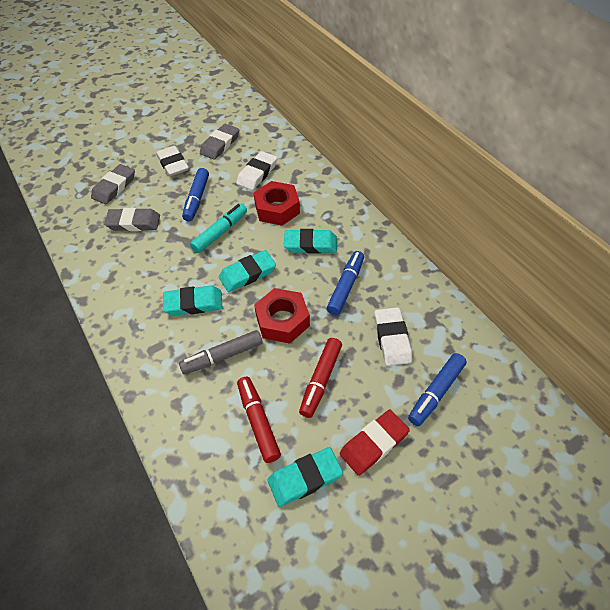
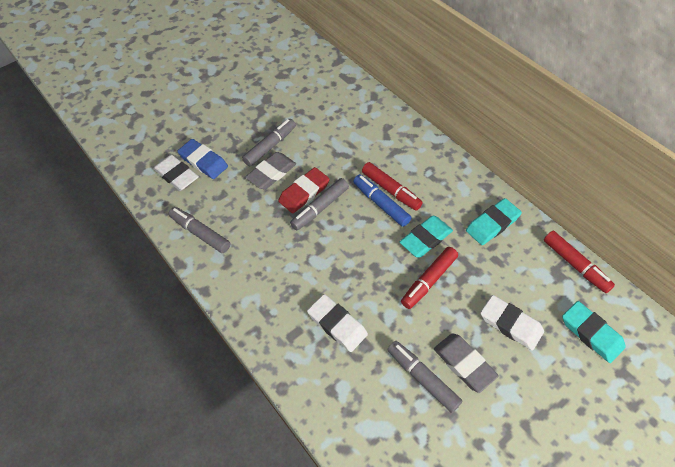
blue eraser: 0 -> 1
blue marker: 3 -> 1
grey eraser: 3 -> 2
grey marker: 1 -> 4
red marker: 2 -> 3
red nut: 2 -> 0
turquoise eraser: 4 -> 3
turquoise marker: 1 -> 0

